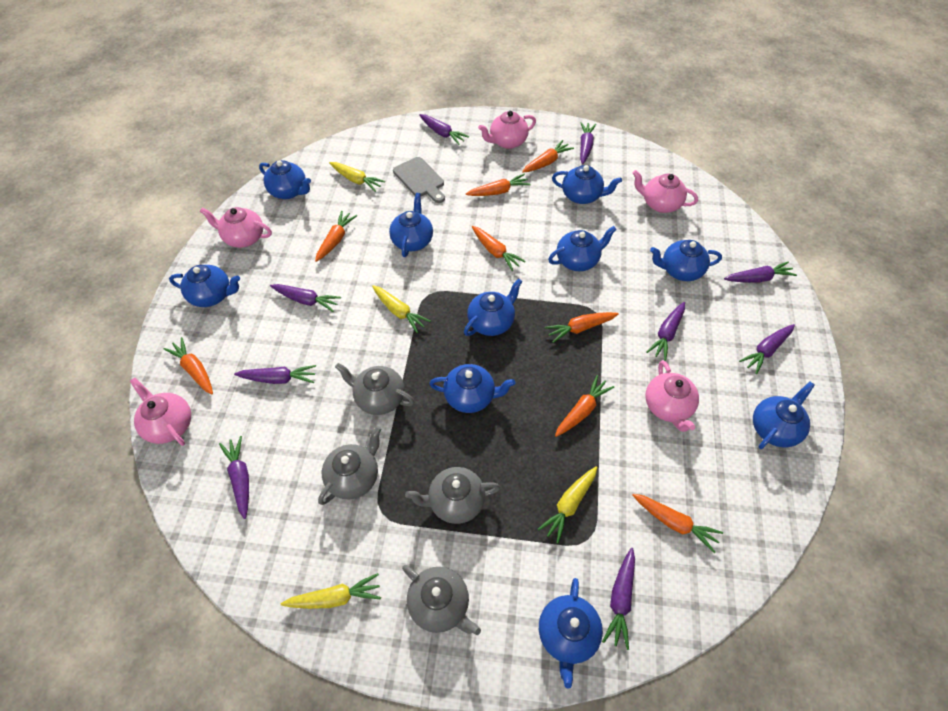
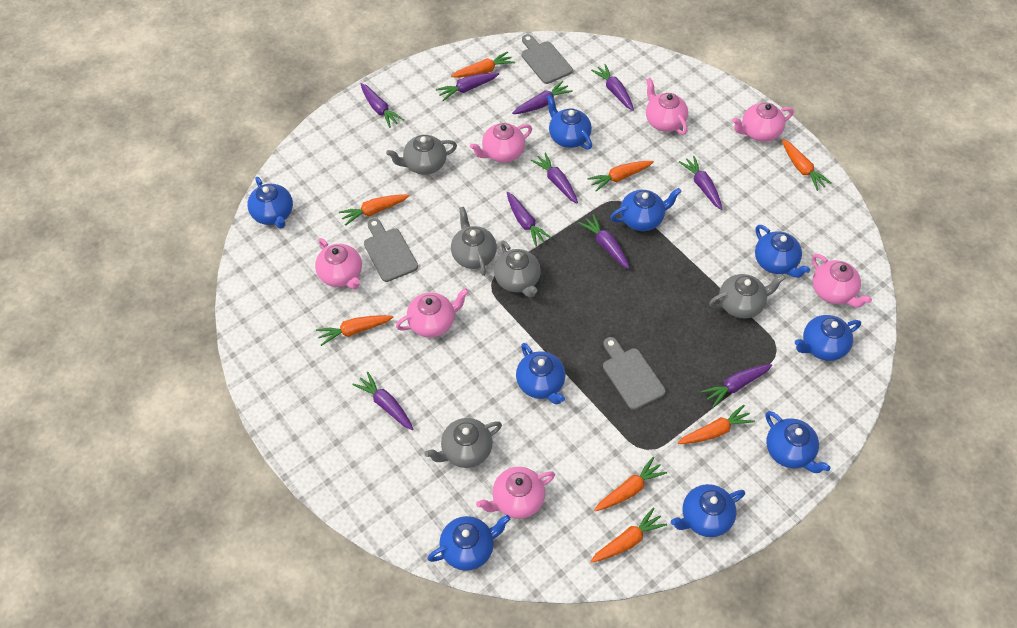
blue teapot: 10 -> 9
grey cutting board: 1 -> 3
grey teapot: 4 -> 5
pink teapot: 5 -> 7
purple carrot: 9 -> 10
yellow carrot: 4 -> 0

